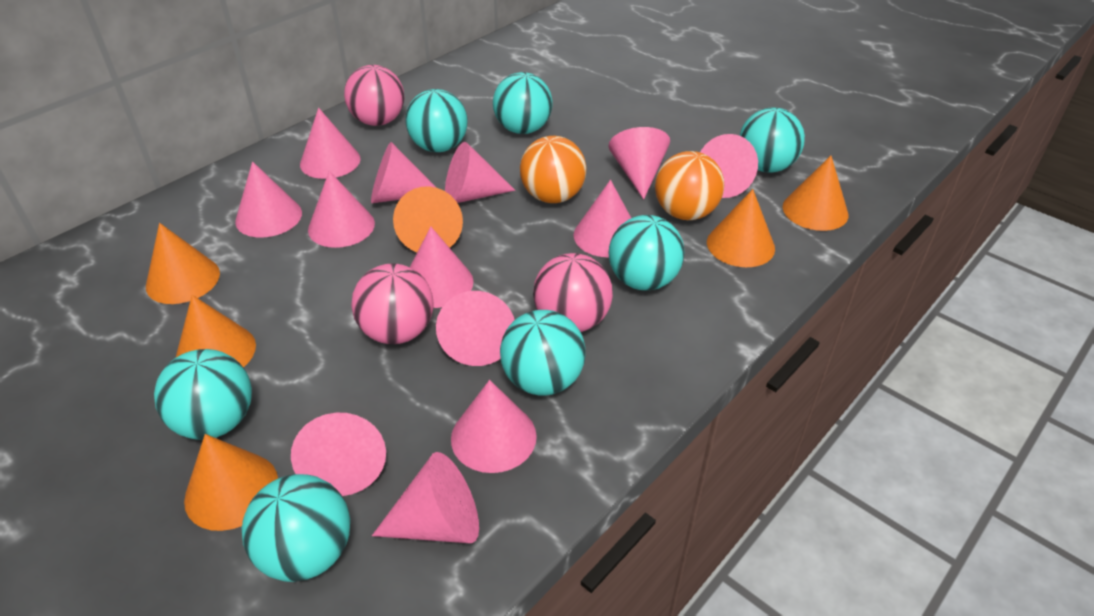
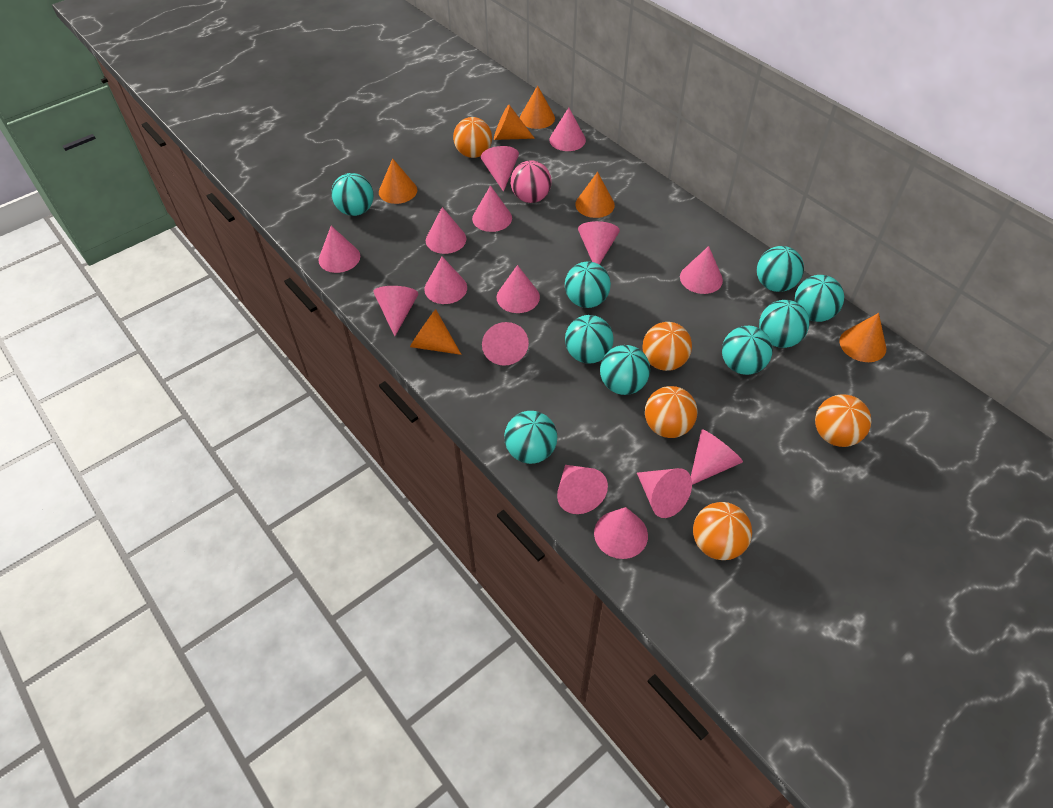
orange ball: 2 -> 5
pink ball: 3 -> 1
pink cone: 13 -> 15
turquoise ball: 7 -> 9

